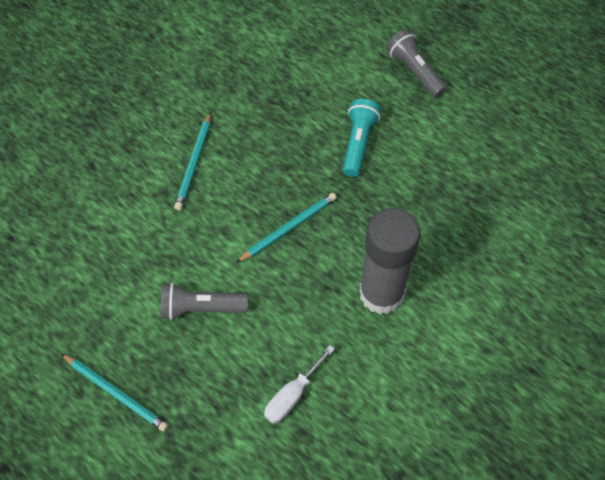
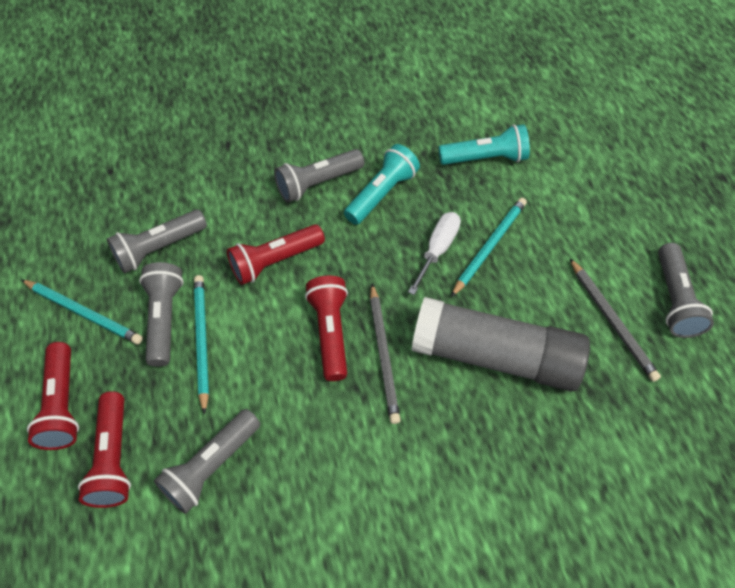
grey flashlight: 2 -> 5
grey pencil: 0 -> 2
red flashlight: 0 -> 4
turquoise flashlight: 1 -> 2

